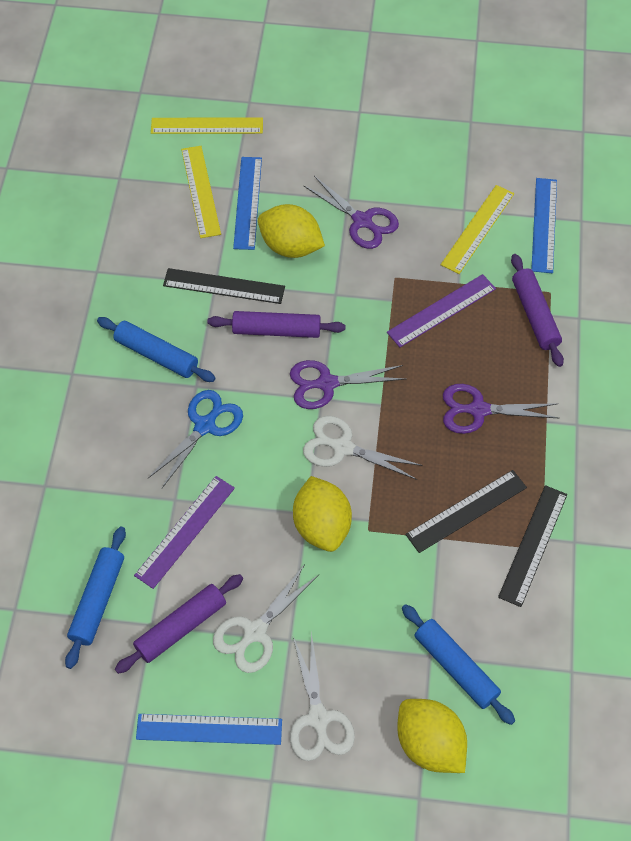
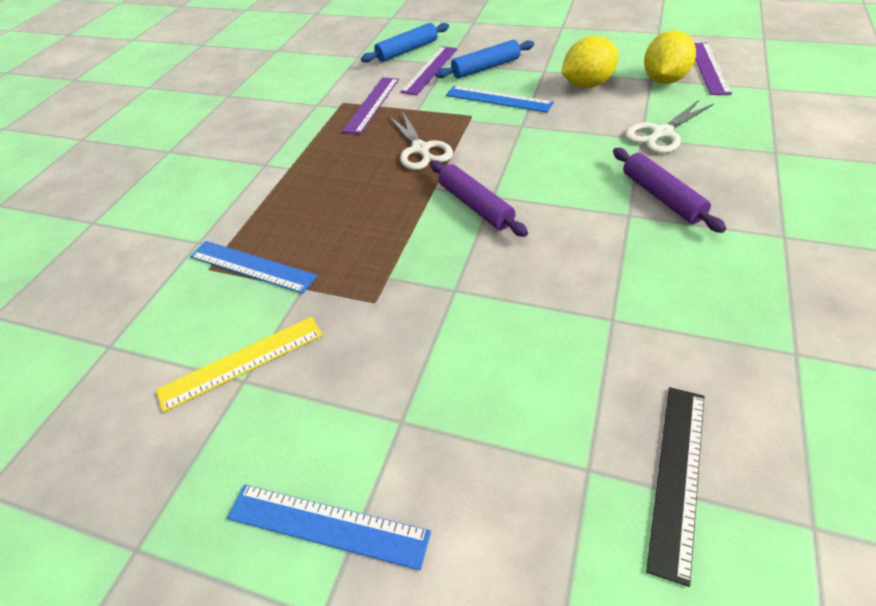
black ruler: 3 -> 1
blue rolling pin: 3 -> 2
blue scissors: 1 -> 0
purple rolling pin: 3 -> 2
purple ruler: 2 -> 3
purple scissors: 3 -> 0
white scissors: 3 -> 2
yellow lemon: 3 -> 2
yellow ruler: 3 -> 1

